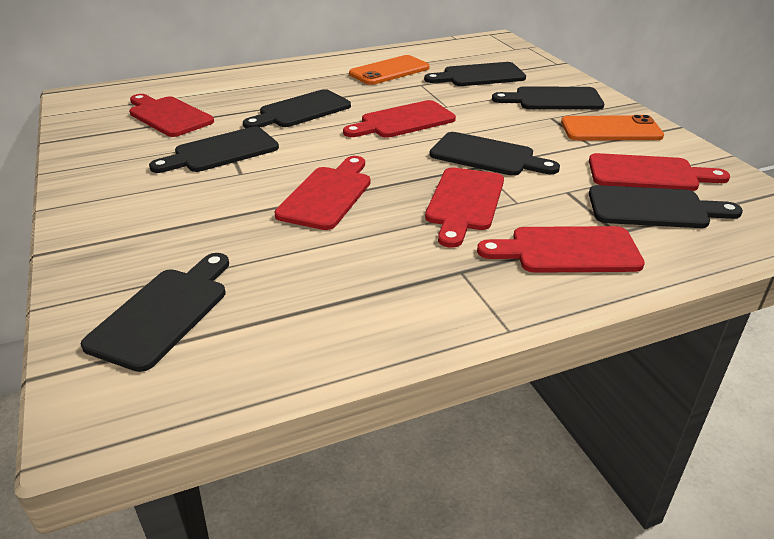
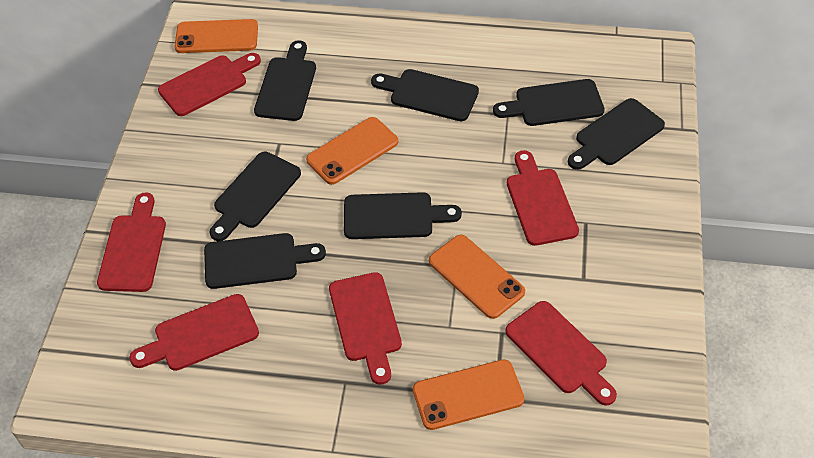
orange phone: 2 -> 4

